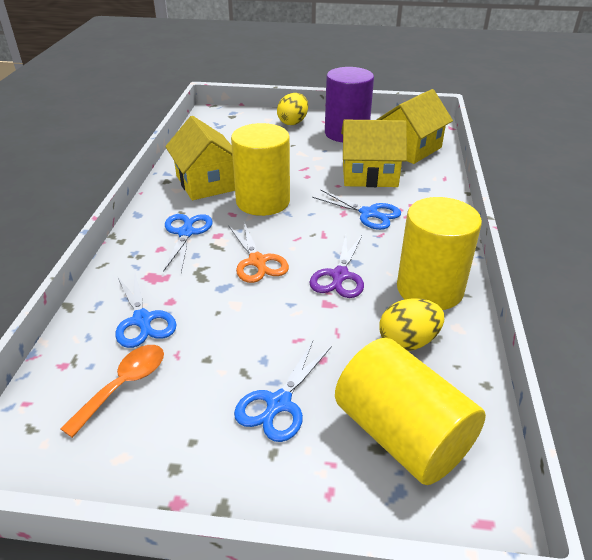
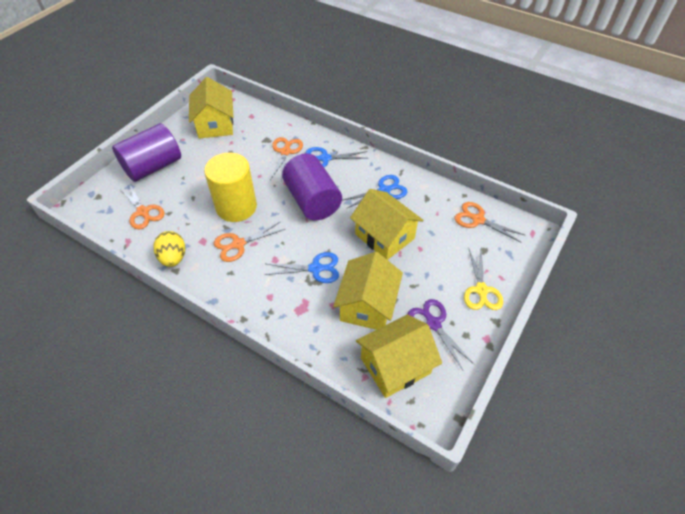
blue scissors: 4 -> 3
orange scissors: 1 -> 4
orange spoon: 1 -> 0
purple cylinder: 1 -> 2
yellow cylinder: 3 -> 1
yellow egg: 2 -> 1
yellow house: 3 -> 4
yellow scissors: 0 -> 1

